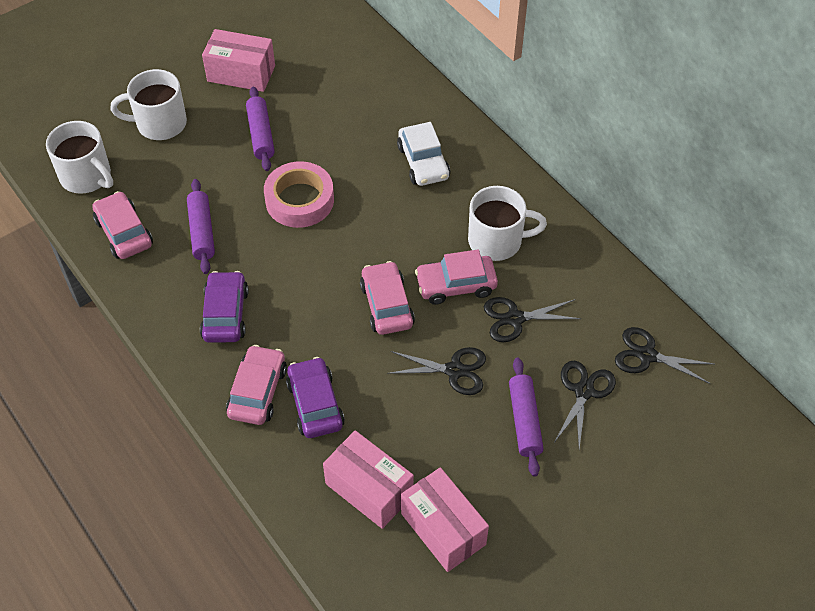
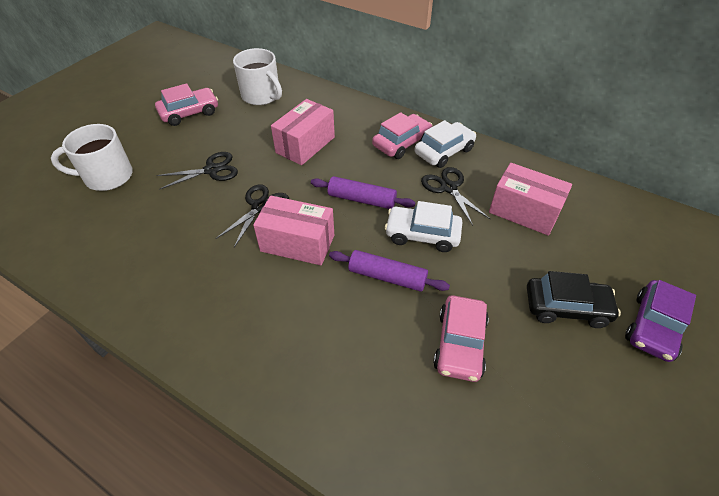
black car: 0 -> 1
black scissors: 4 -> 3
pink car: 4 -> 3
pink tape: 1 -> 0
purple car: 2 -> 1
purple rolling pin: 3 -> 2
white car: 1 -> 2
white mug: 3 -> 2

